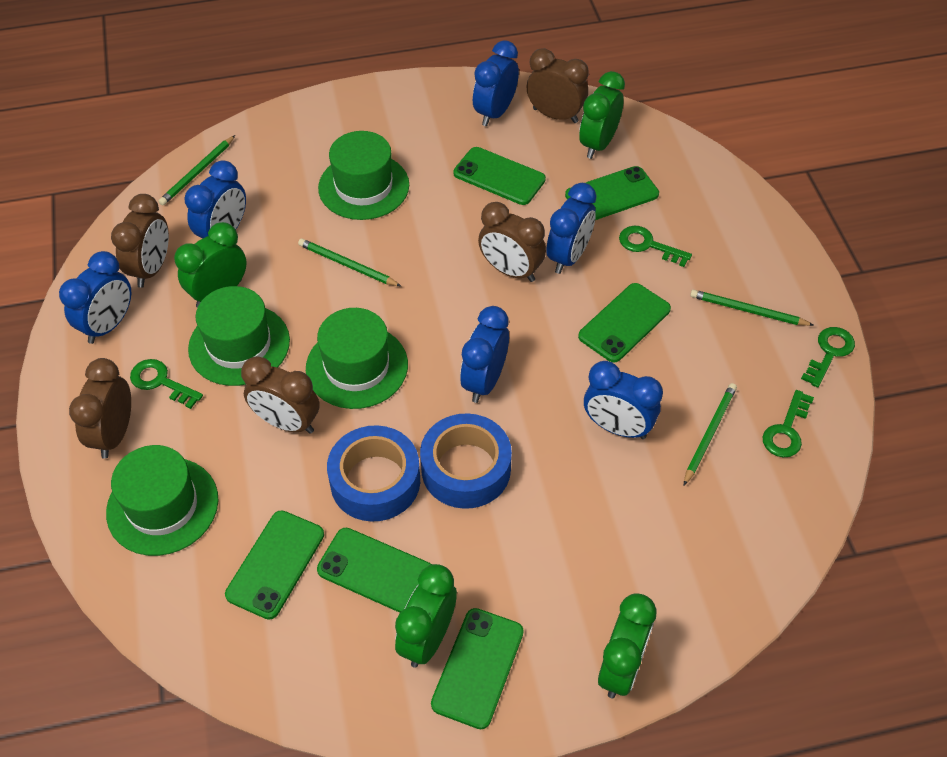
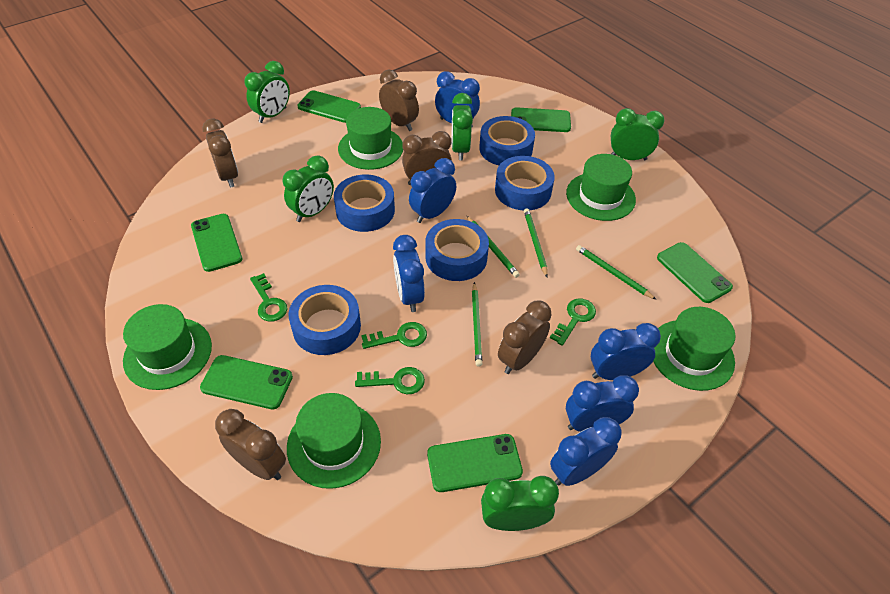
blue tape: 2 -> 5
green clock: 4 -> 5
green hat: 4 -> 5

